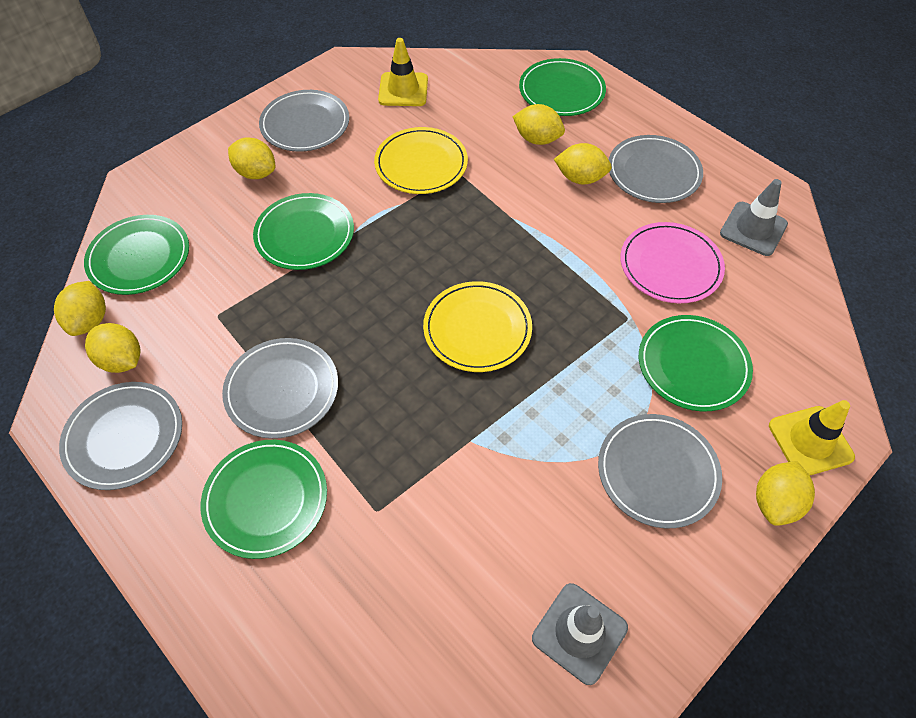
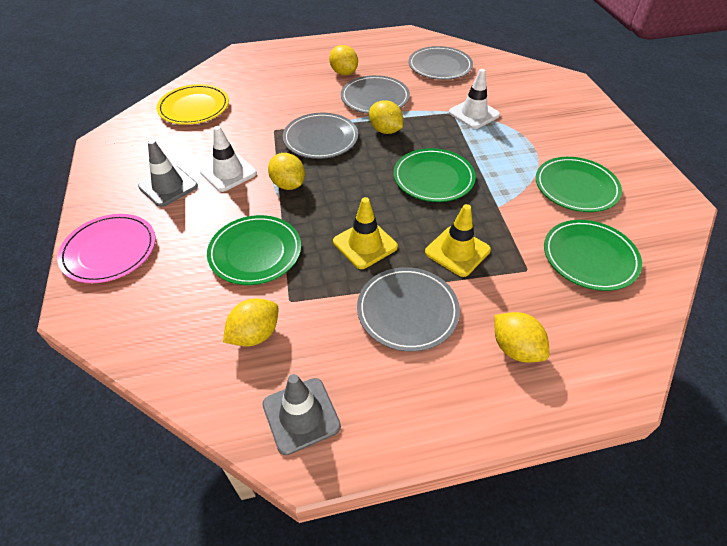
green plate: 5 -> 4
grey plate: 5 -> 4
white traffic cone: 0 -> 2
yellow lemon: 6 -> 5
yellow plate: 2 -> 1

